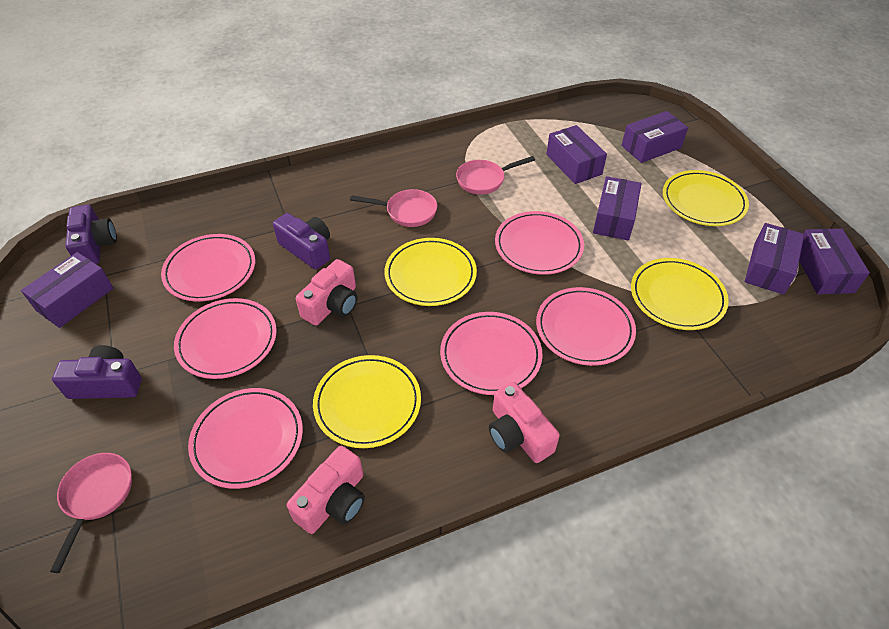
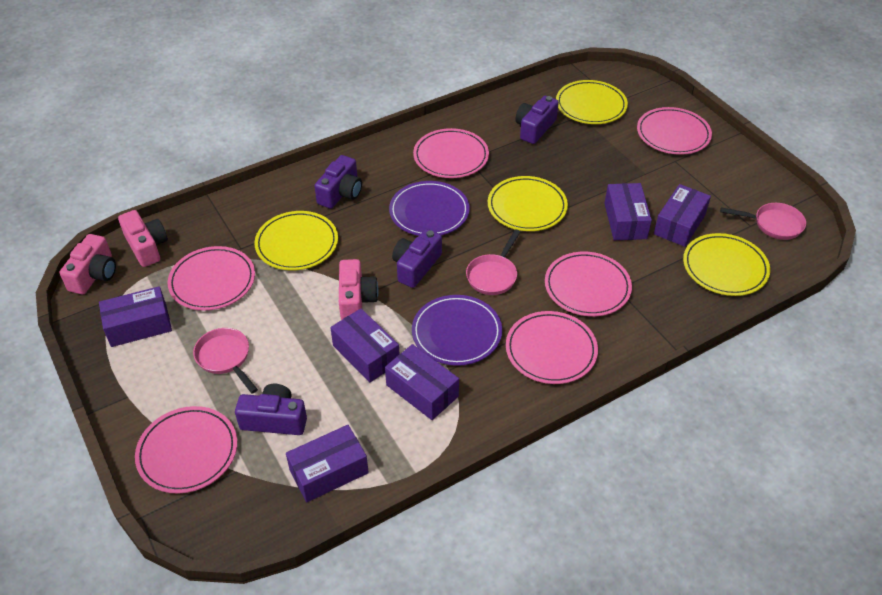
purple camera: 3 -> 4
purple plate: 0 -> 2

